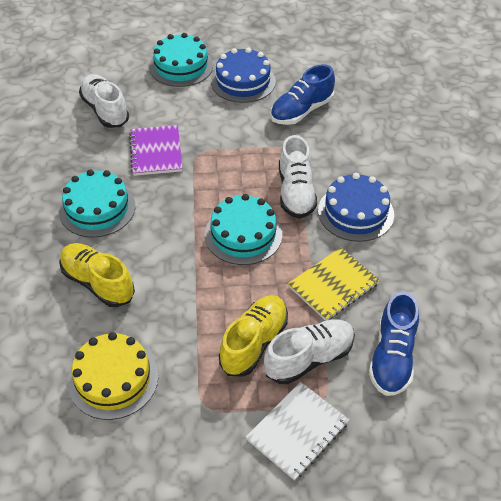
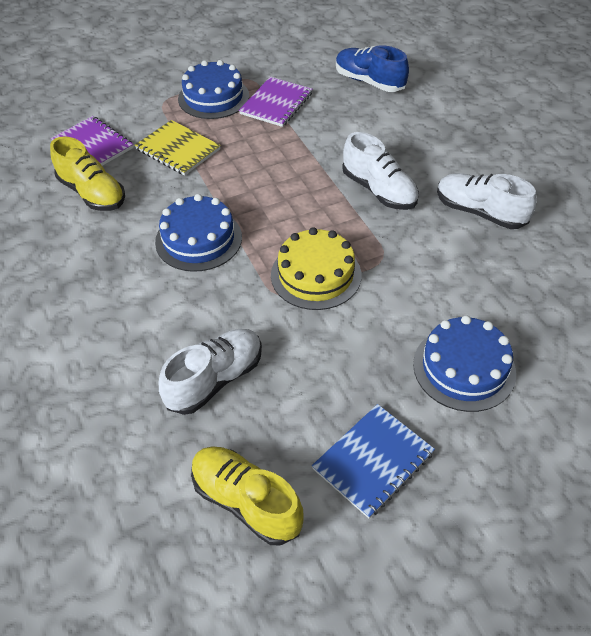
blue cake: 2 -> 3
blue notebook: 0 -> 1
blue shoe: 2 -> 1
purple notebook: 1 -> 2
turquoise cake: 3 -> 0
white notebook: 1 -> 0

